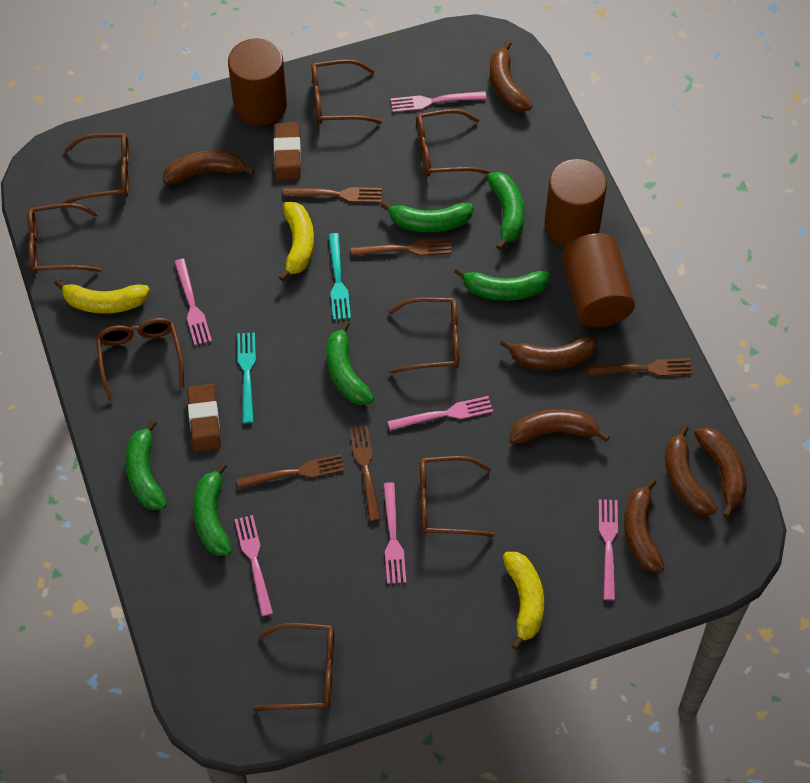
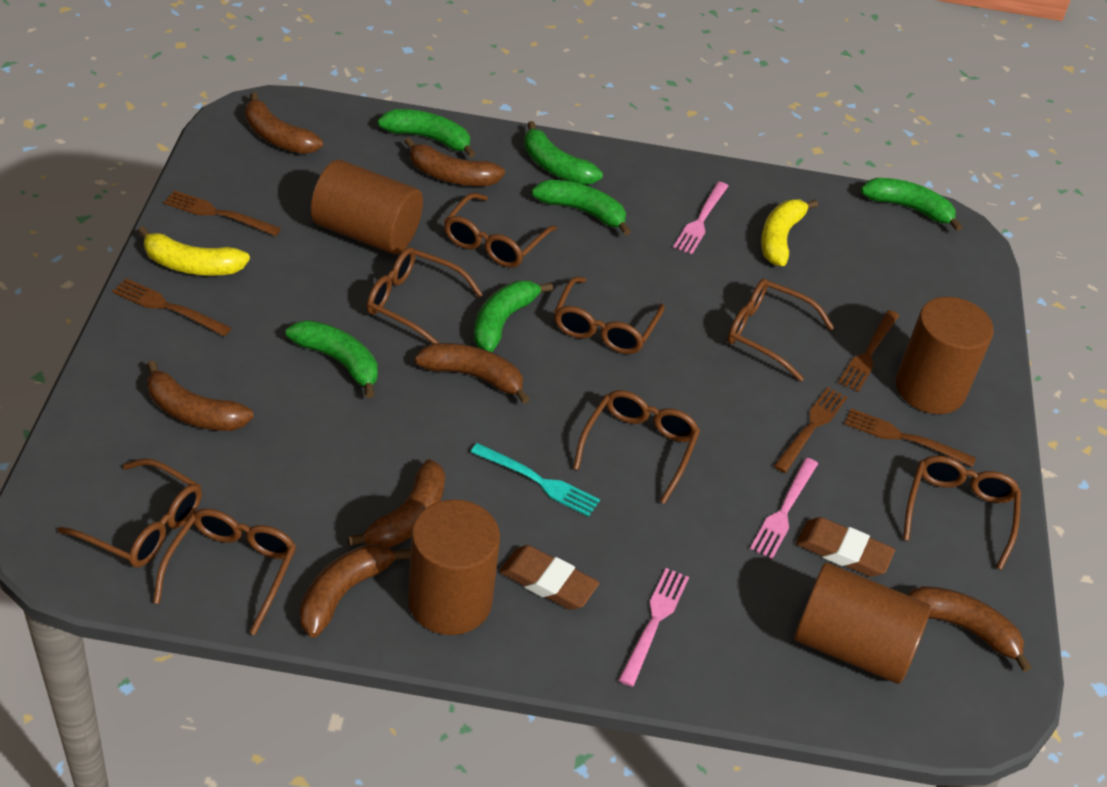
brown cylinder: 3 -> 4
pink fork: 6 -> 3
turquoise fork: 2 -> 1
yellow banana: 3 -> 2

